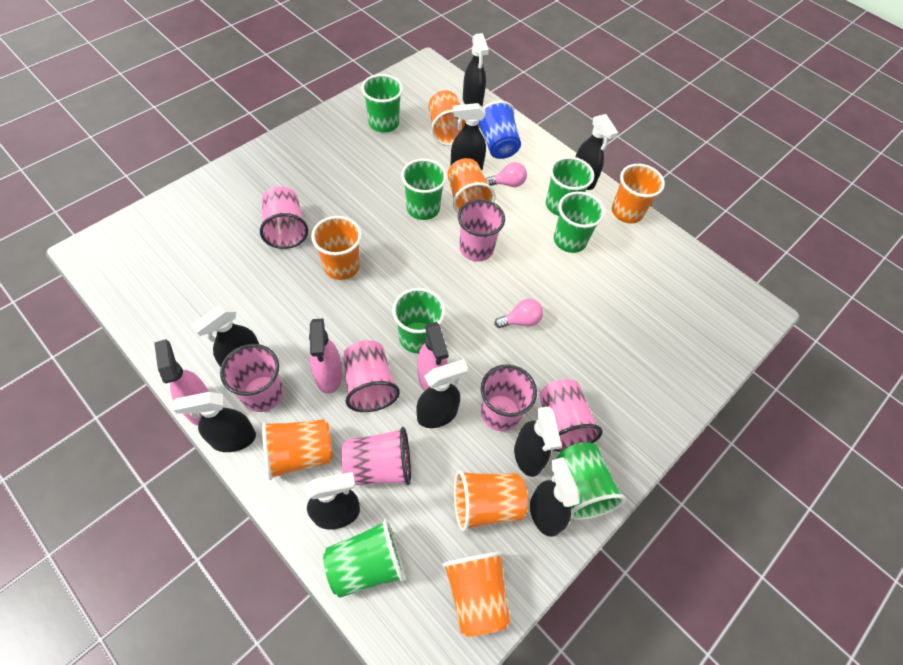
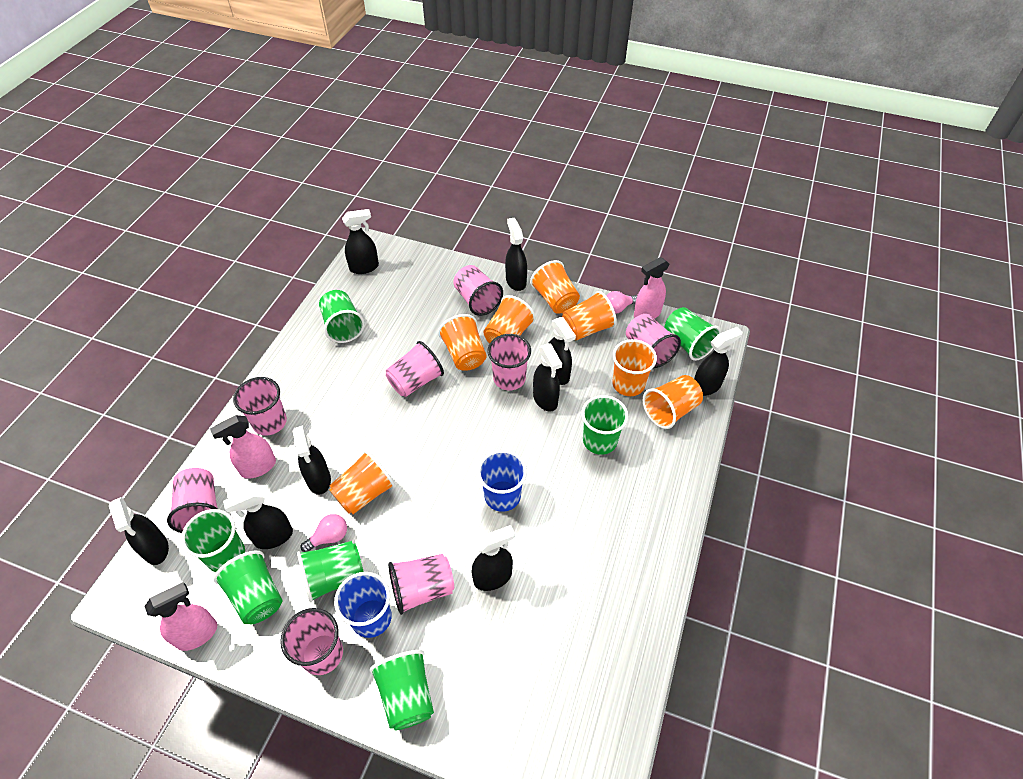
blue cup: 1 -> 2
pink cup: 7 -> 8

